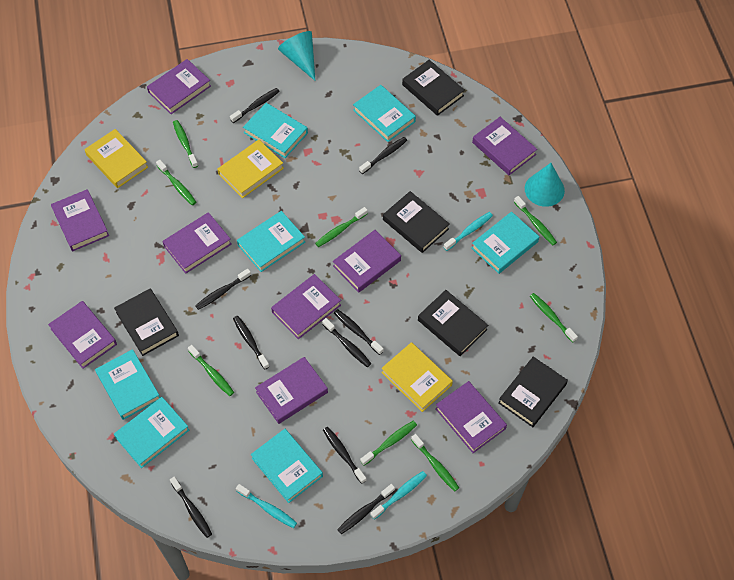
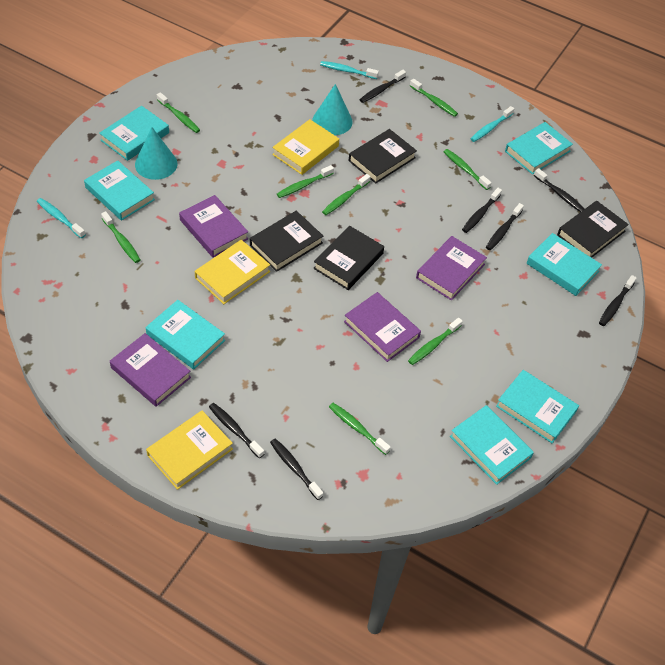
black book: 5 -> 4
black toothbrush: 9 -> 7
purple book: 9 -> 4

